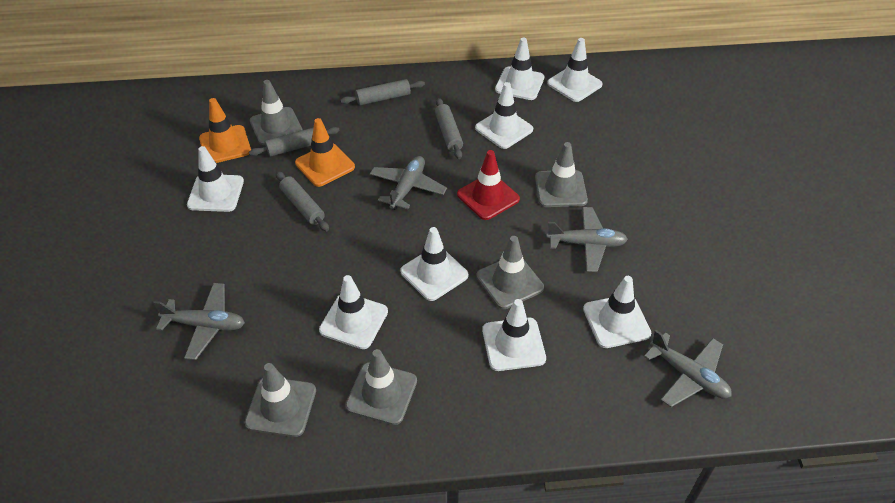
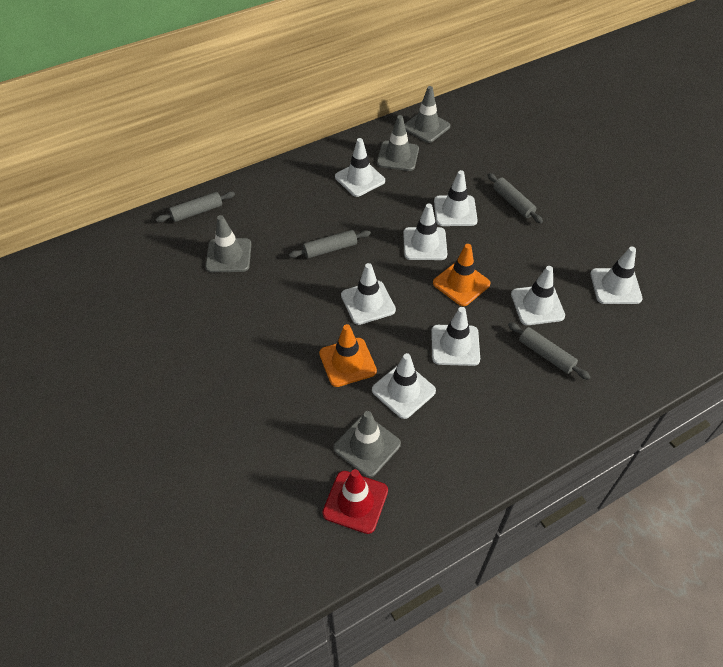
grey plane: 4 -> 0
grey traffic cone: 5 -> 4

